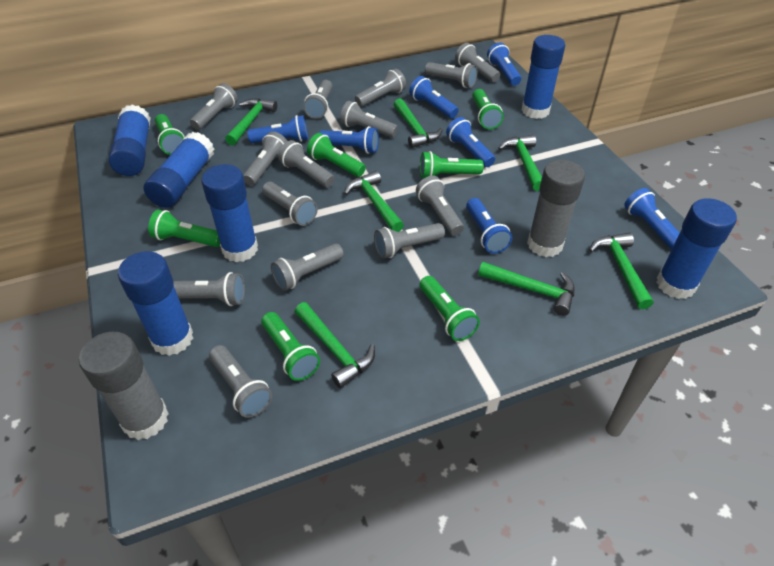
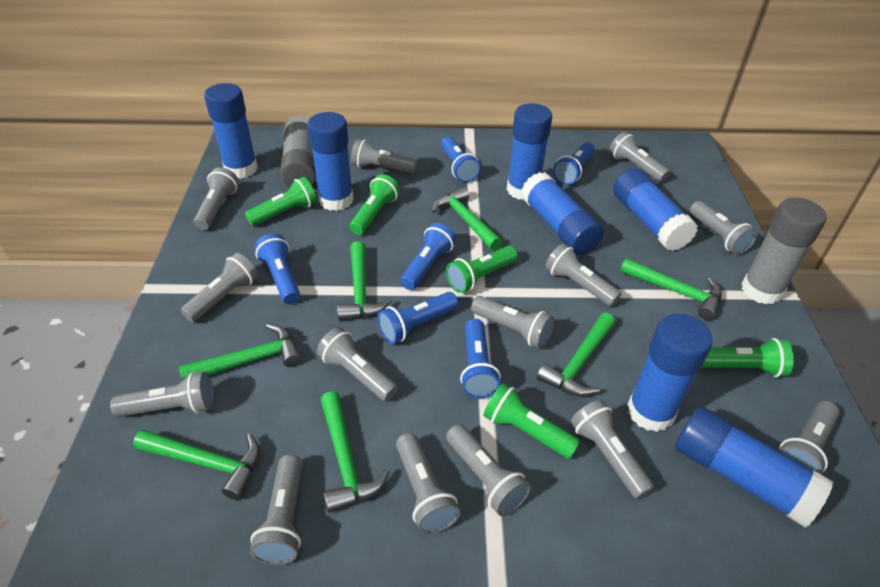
blue flashlight: 7 -> 6
blue glue stick: 6 -> 7
green flashlight: 7 -> 5

